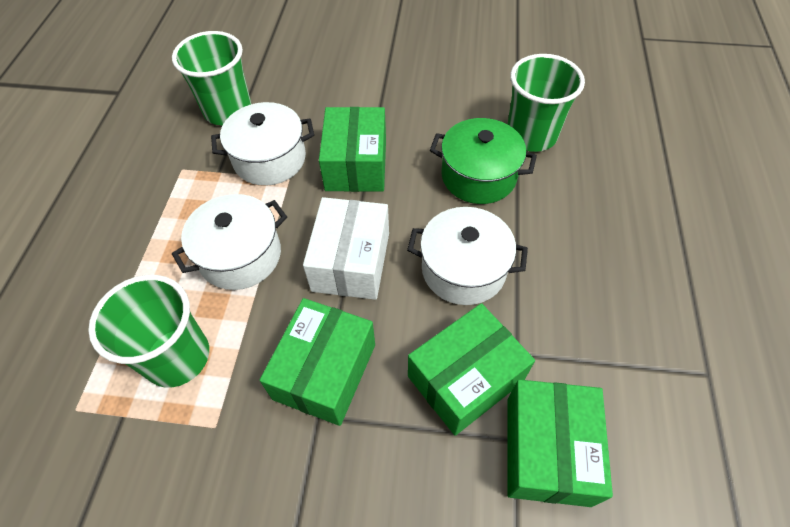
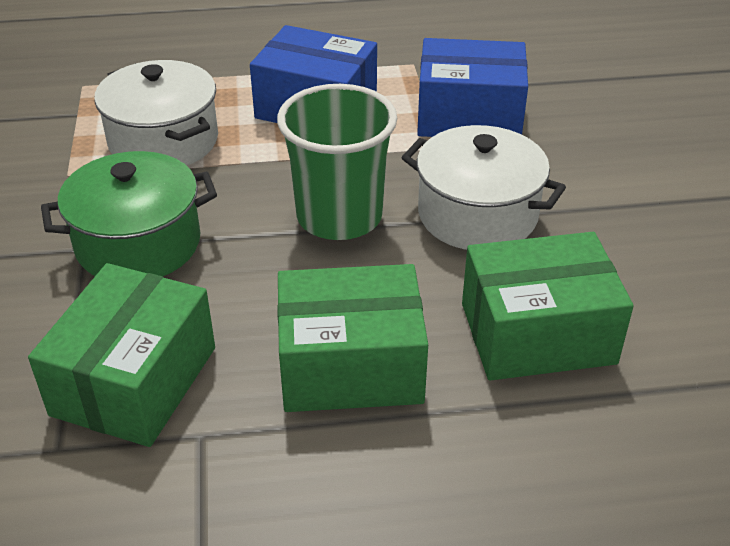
blue box: 0 -> 2
green box: 4 -> 3
green cup: 3 -> 1
white box: 1 -> 0
white pot: 3 -> 2

